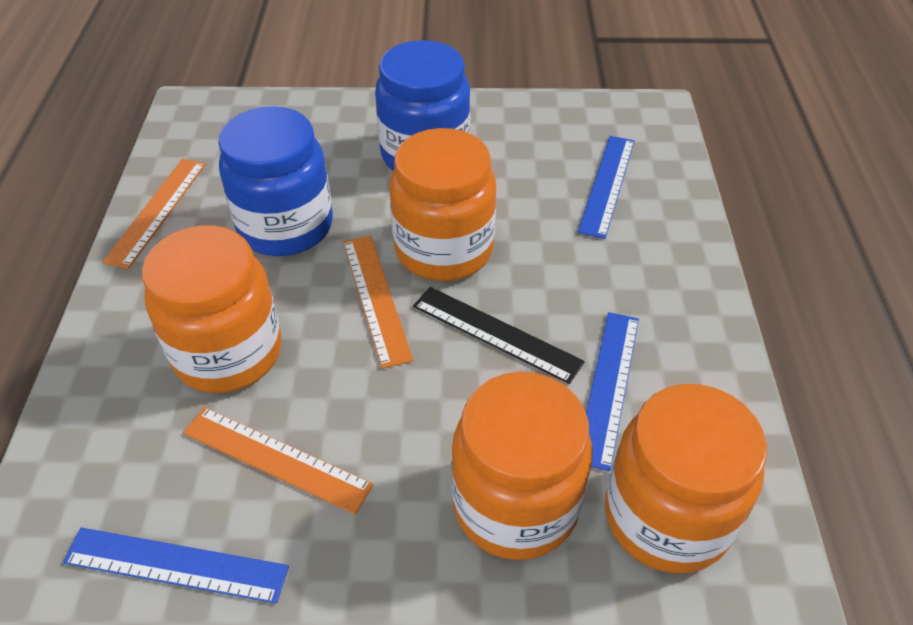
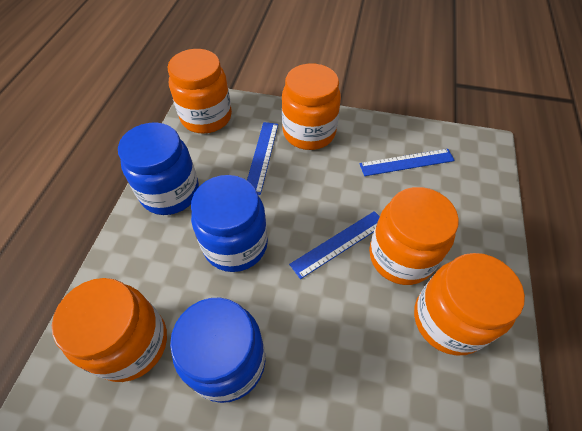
black ruler: 1 -> 0
blue jar: 2 -> 3
orange jar: 4 -> 5
orange ruler: 3 -> 0

